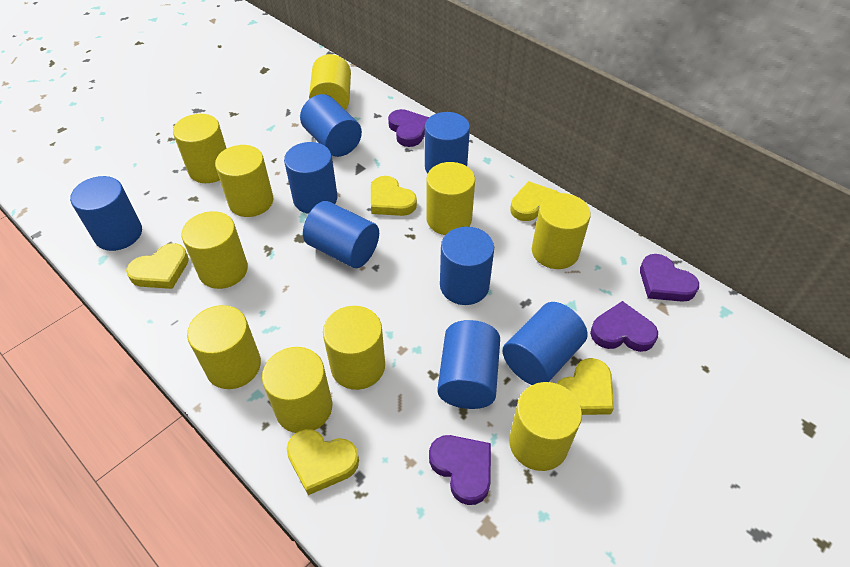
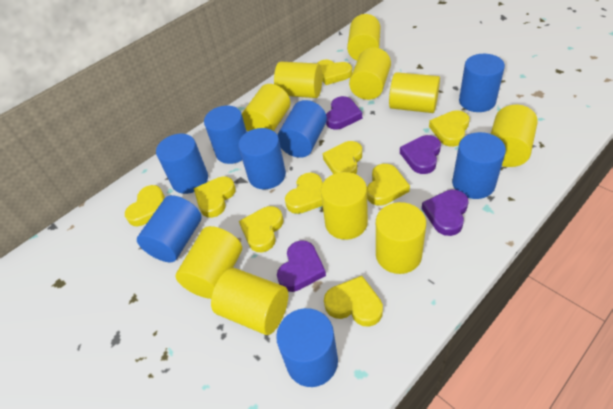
yellow heart: 5 -> 9

